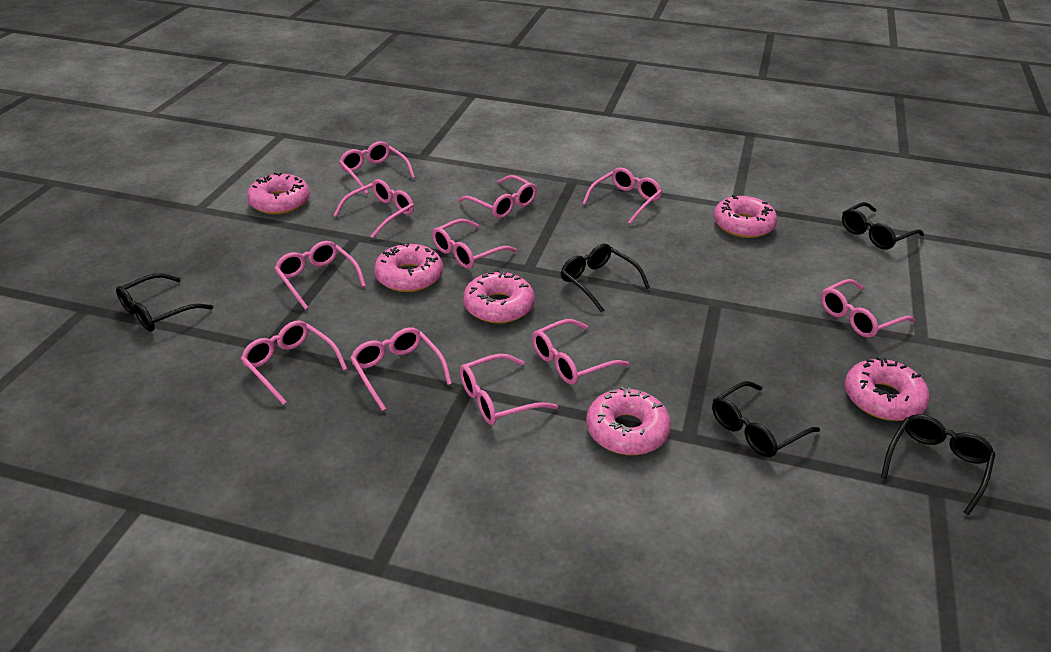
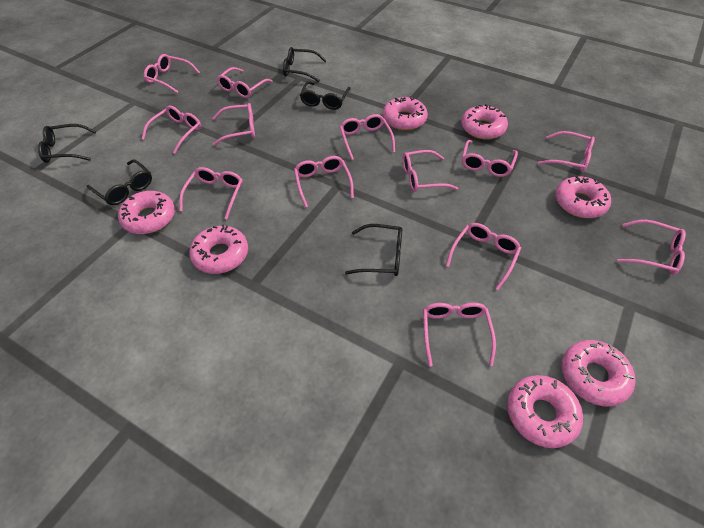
pink donut: 6 -> 7
pink glasses: 11 -> 13

